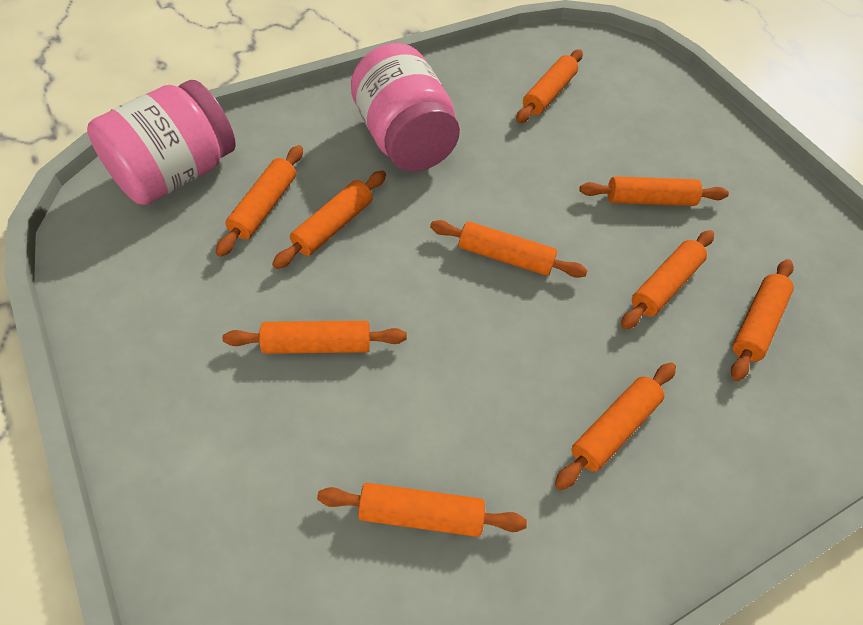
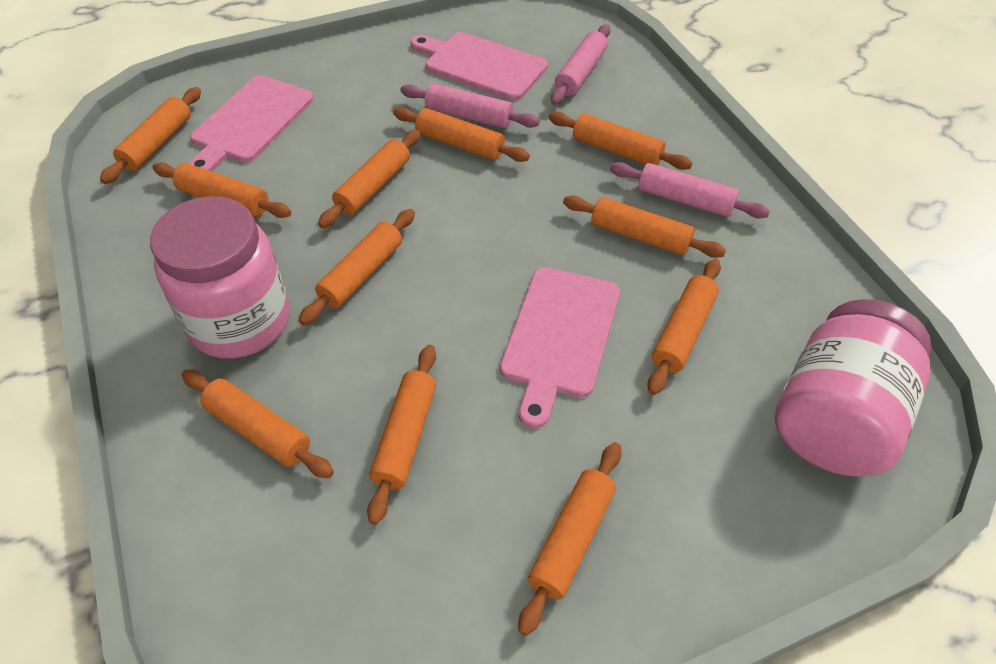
orange rolling pin: 10 -> 11
pink cutting board: 0 -> 3
pink rolling pin: 0 -> 3

